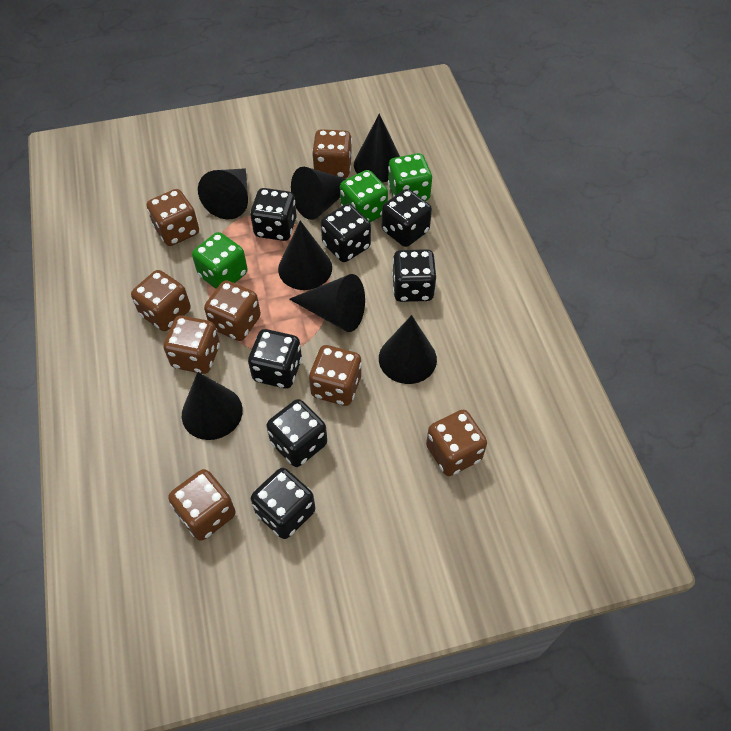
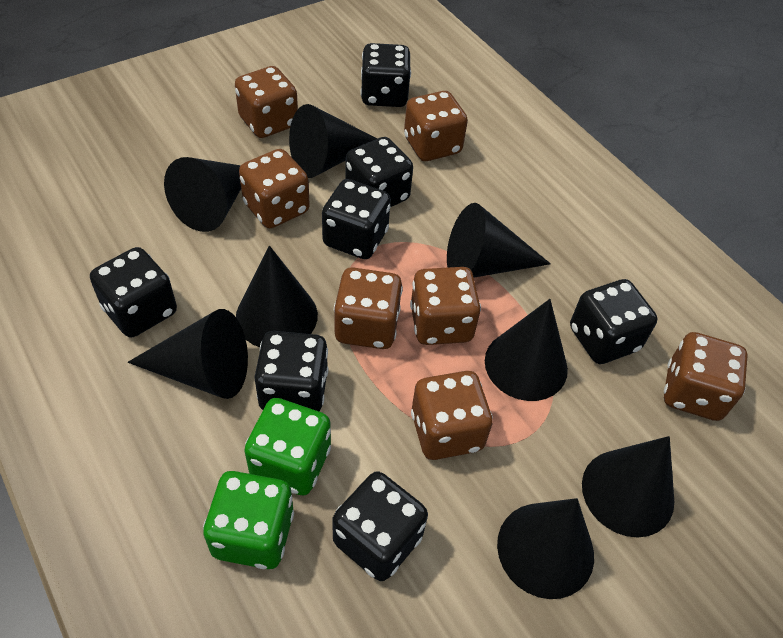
black cone: 7 -> 8
brown dice: 8 -> 7
green dice: 3 -> 2

